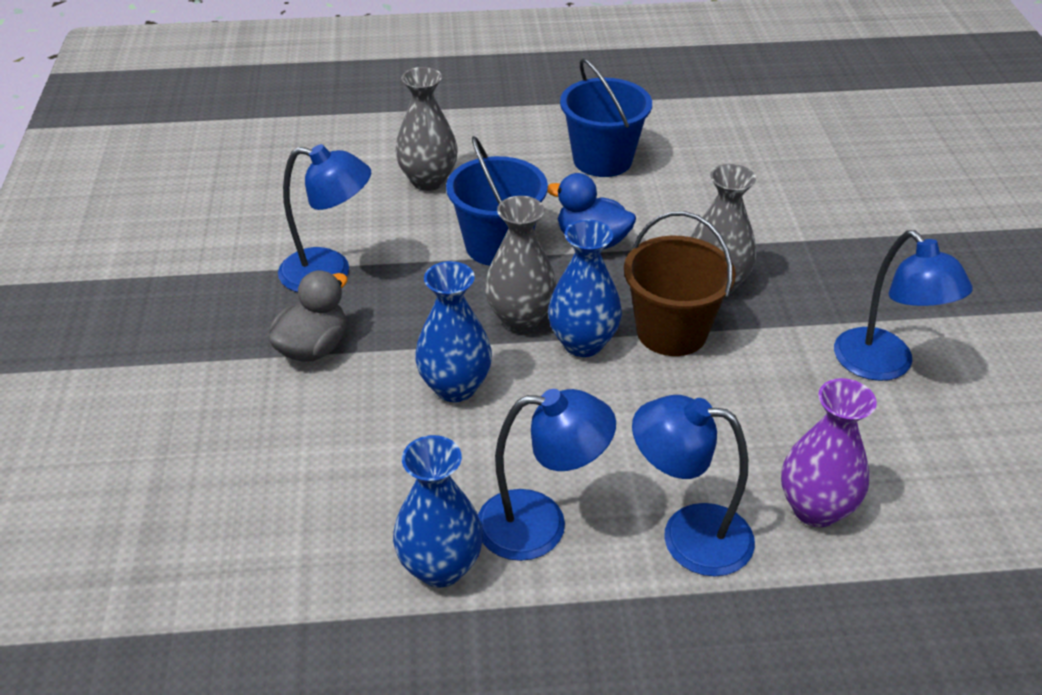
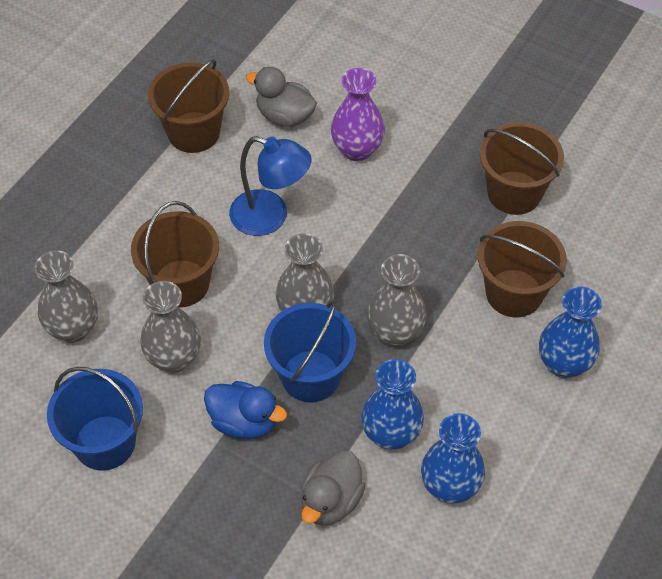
blue lamp: 4 -> 1
brown bucket: 1 -> 4
grey duck: 1 -> 2
grey vase: 3 -> 4

